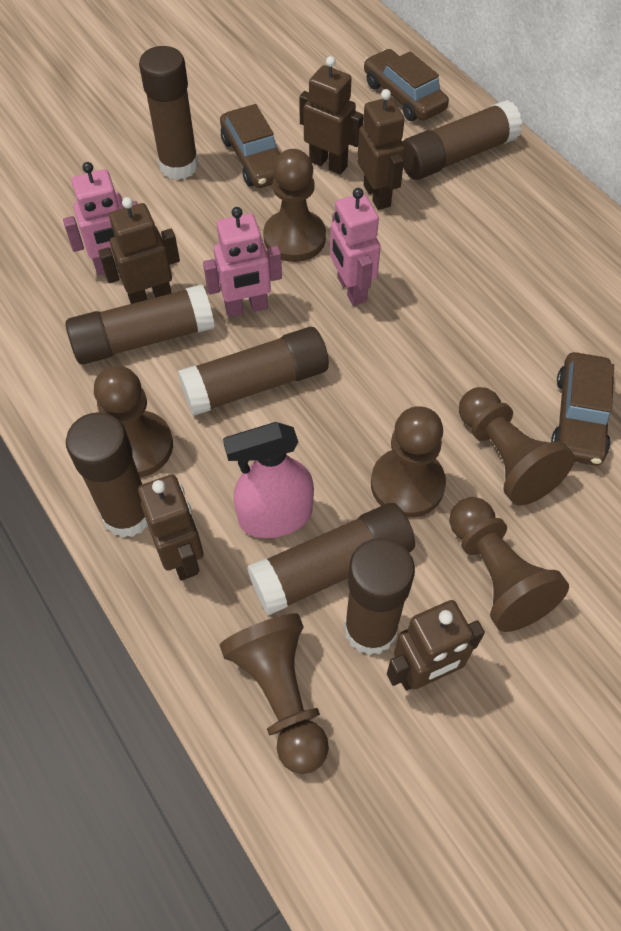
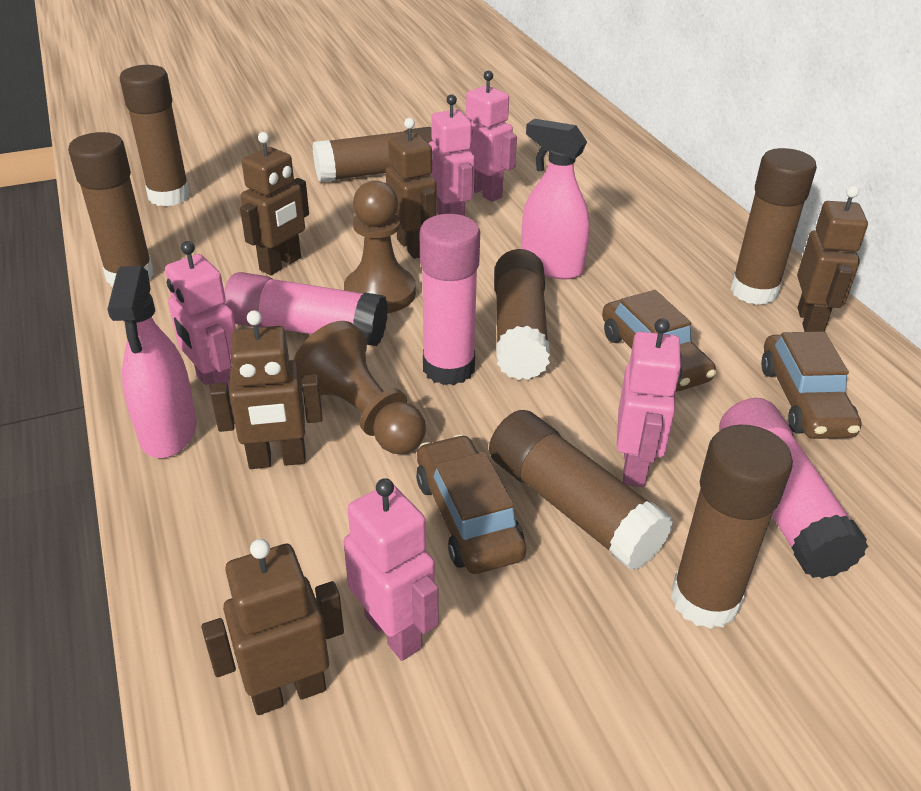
brown pawn: 6 -> 2
pink glue stick: 0 -> 3
pink robot: 3 -> 5
pink spray bottle: 1 -> 2

